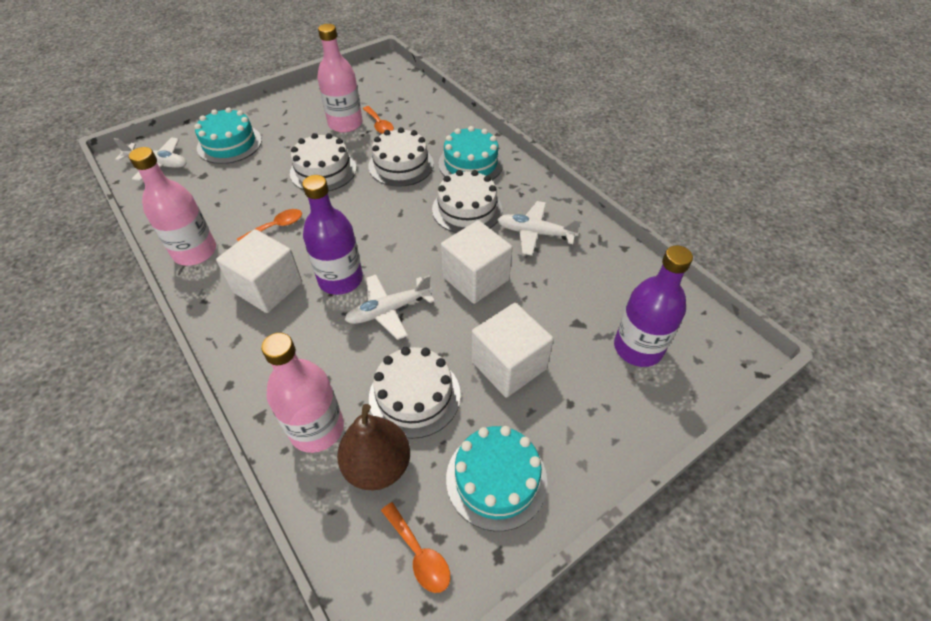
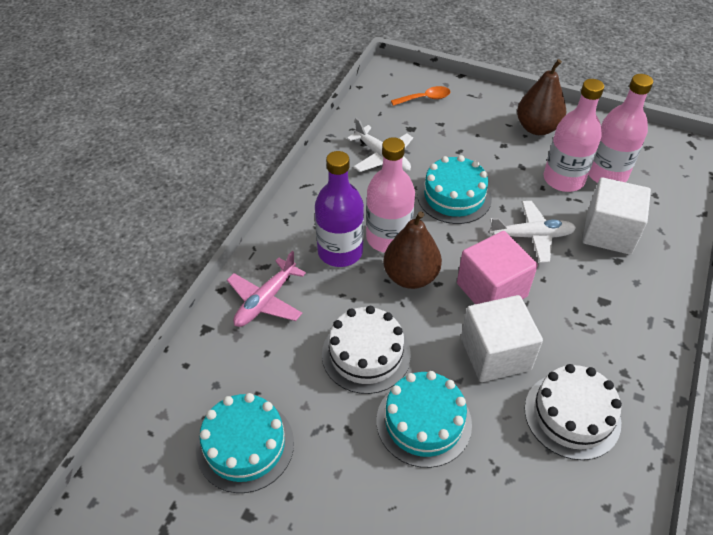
brown pear: 1 -> 2
orange spoon: 3 -> 1
pink cube: 0 -> 1
pink plane: 0 -> 1
purple bottle: 2 -> 1
white cake: 4 -> 2
white cube: 3 -> 2
white plane: 3 -> 2

